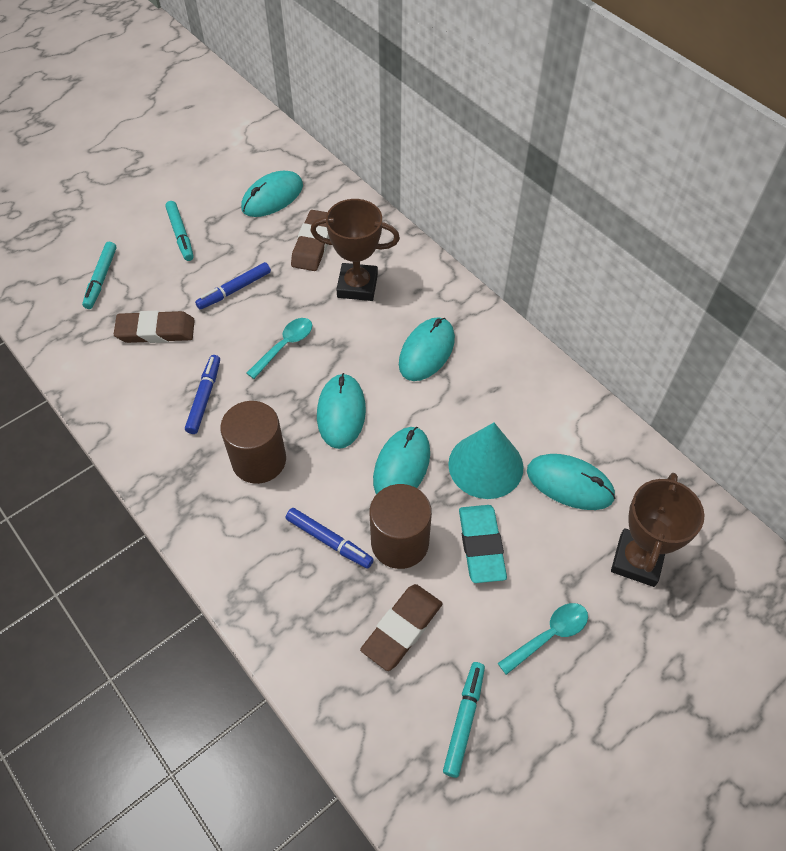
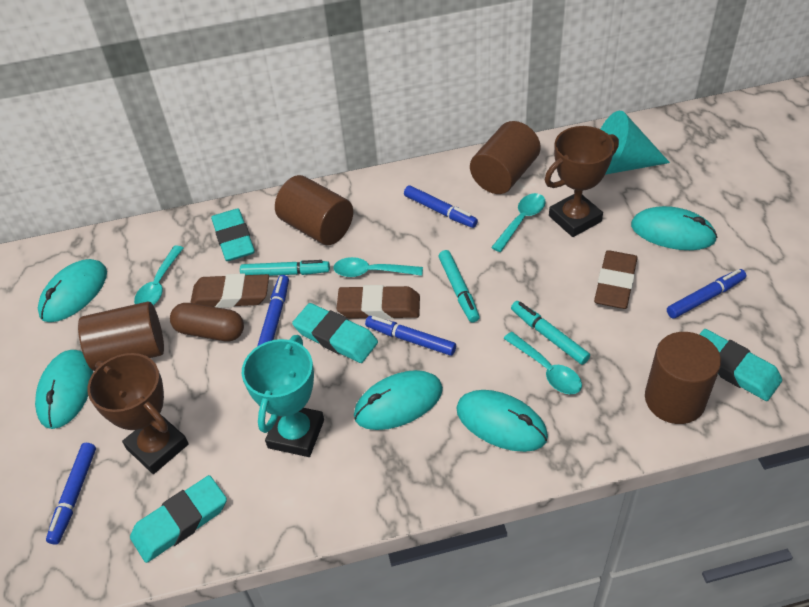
blue marker: 3 -> 5
brown capsule: 0 -> 1
brown cylinder: 2 -> 4
turquoise eraser: 1 -> 4
turquoise spoon: 2 -> 4
turquoise trophy: 0 -> 1

